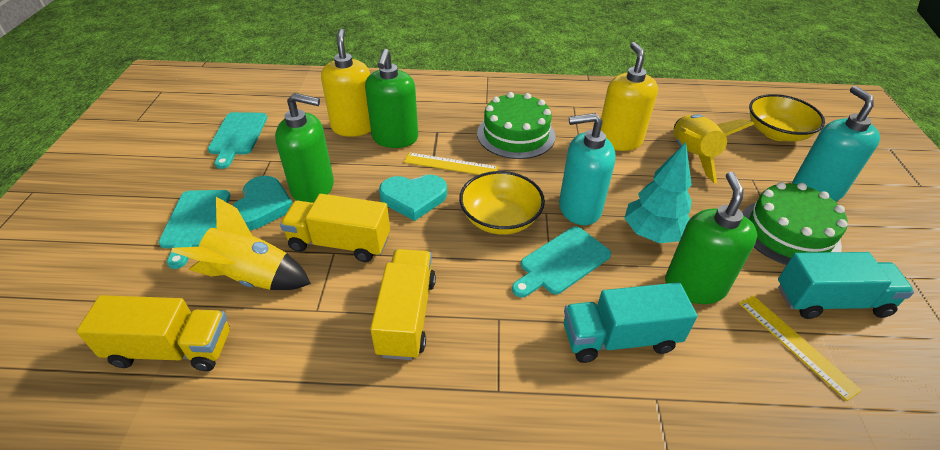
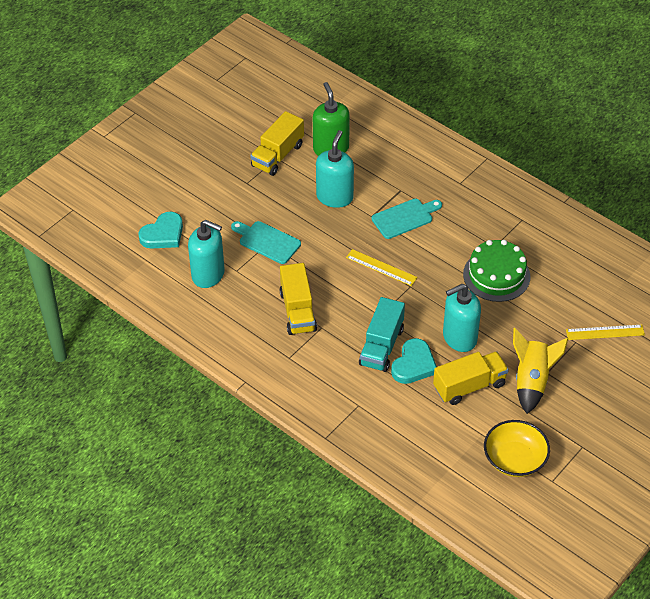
green cake: 2 -> 1
green soap dispenser: 3 -> 1
turquoise cutting board: 3 -> 2
turquoise soap dispenser: 2 -> 3
turquoise tree: 1 -> 0
turquoise truck: 2 -> 1
yellow bowl: 2 -> 1
yellow rocket: 2 -> 1
yellow soap dispenser: 2 -> 0

